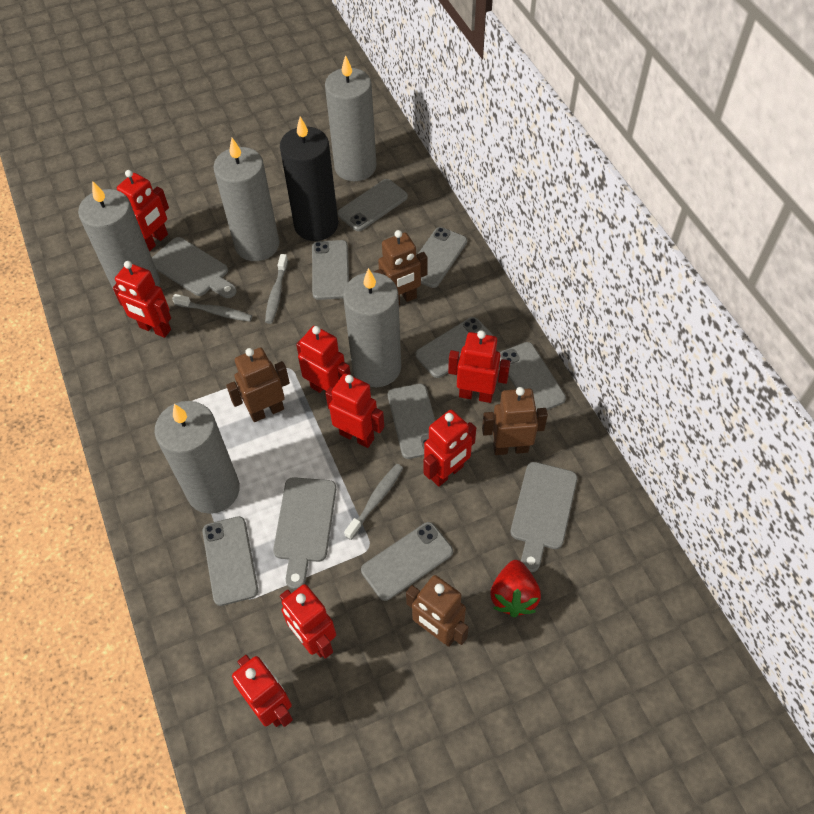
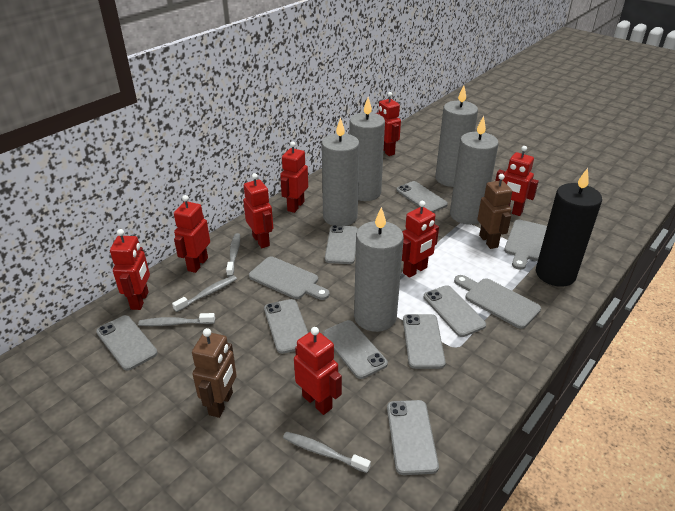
brown robot: 4 -> 2
grey toothbrush: 3 -> 4
red strawberry: 1 -> 0

